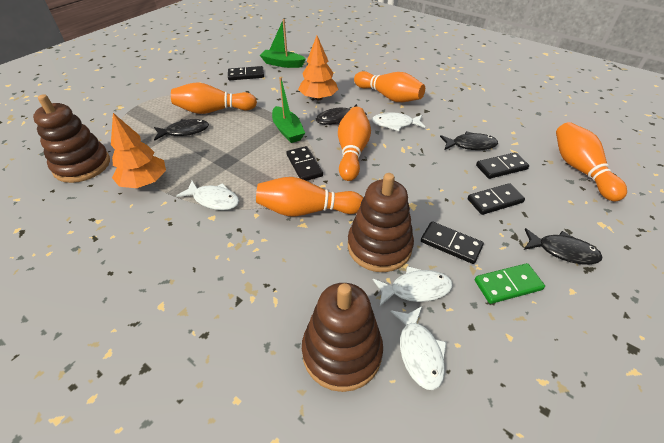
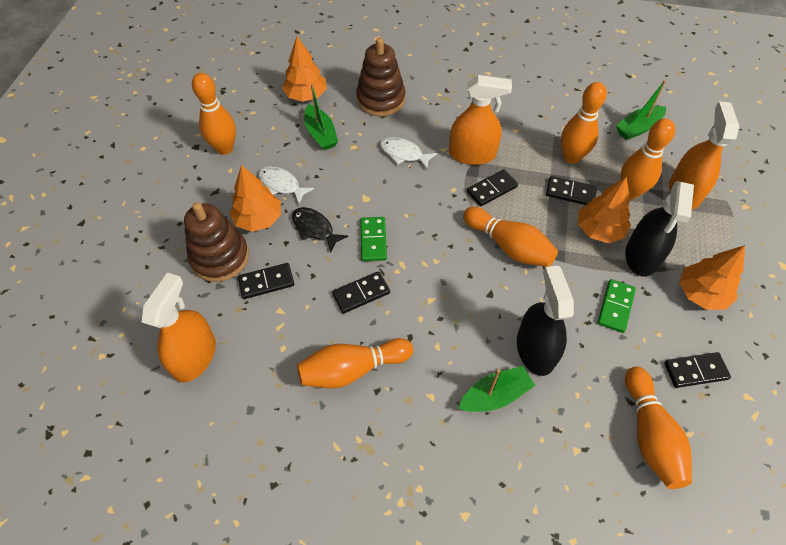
black fish: 4 -> 1
black spray bottle: 0 -> 2
brown stacking toy: 3 -> 2
green boat: 2 -> 3
green domino: 1 -> 2
orange bowling pin: 5 -> 6
orange spray bottle: 0 -> 3
orange tree: 2 -> 4
white fish: 4 -> 2

